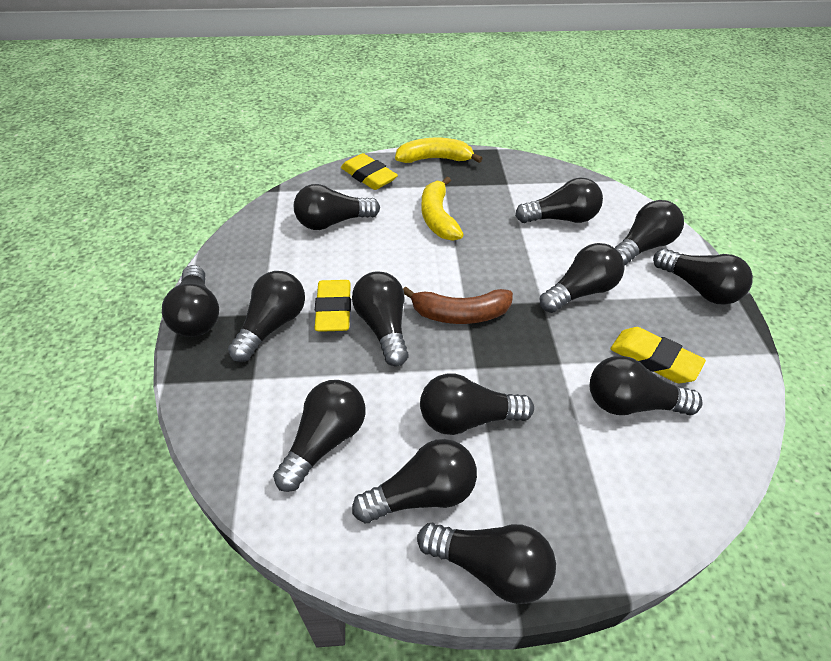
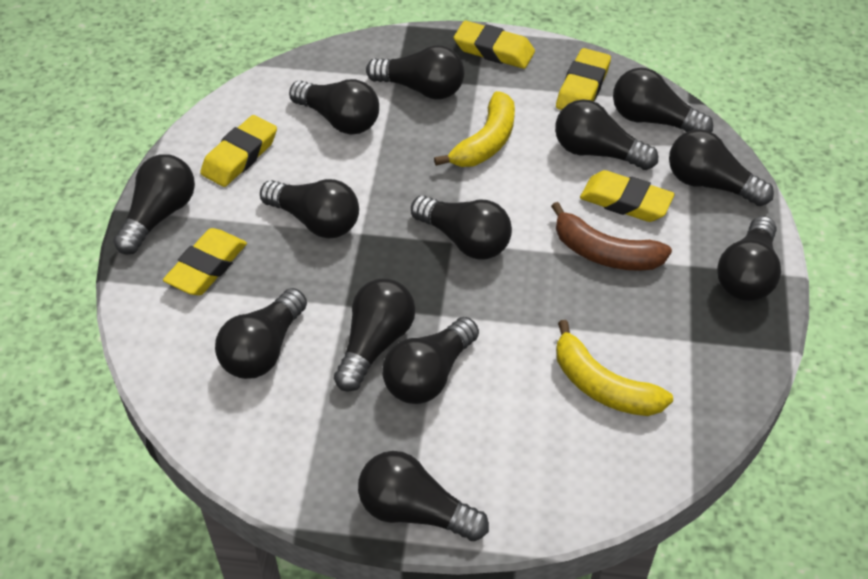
yellow eraser: 3 -> 5

